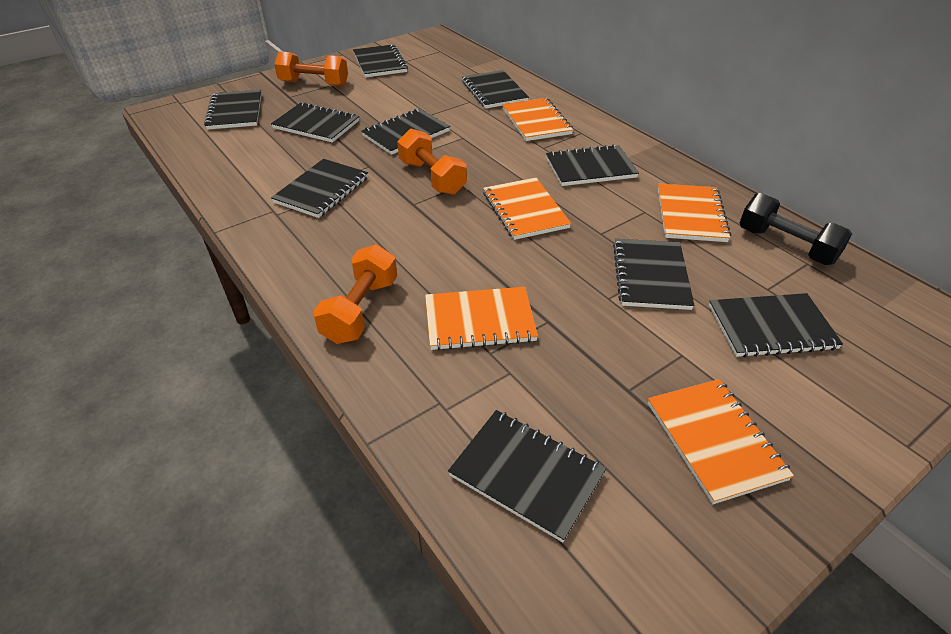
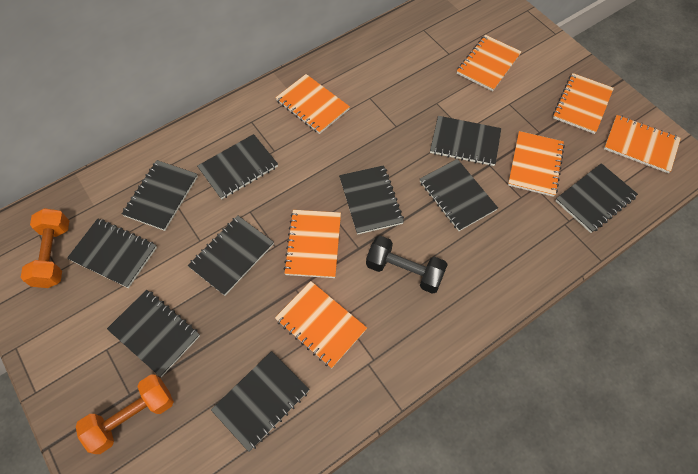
orange dumbbell: 3 -> 2
orange notebook: 5 -> 7

